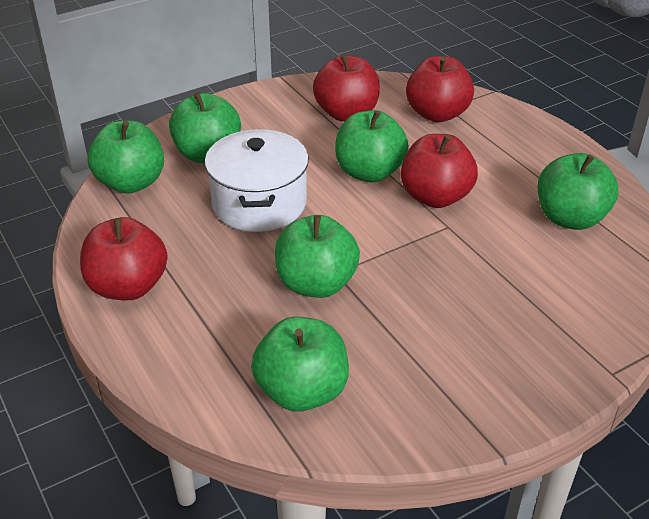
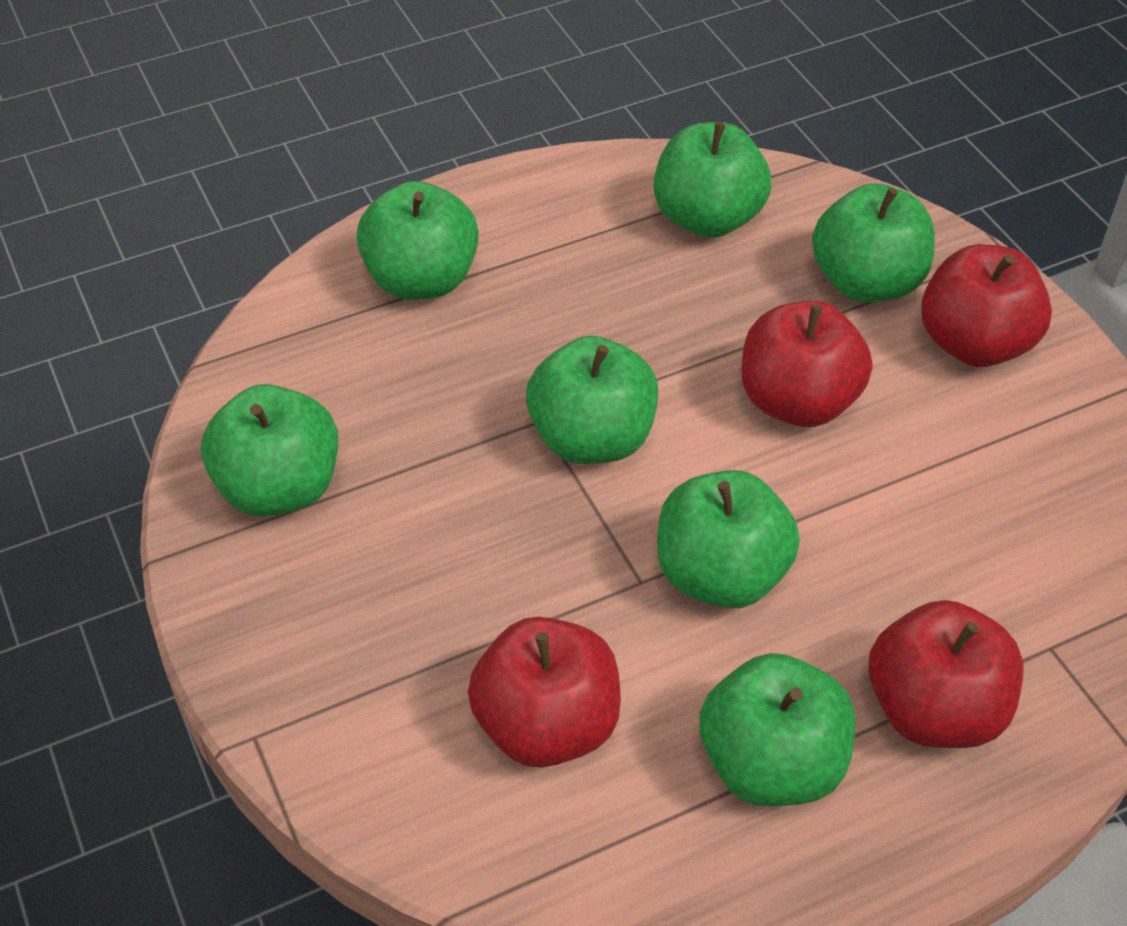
green apple: 6 -> 7
white pot: 1 -> 0

